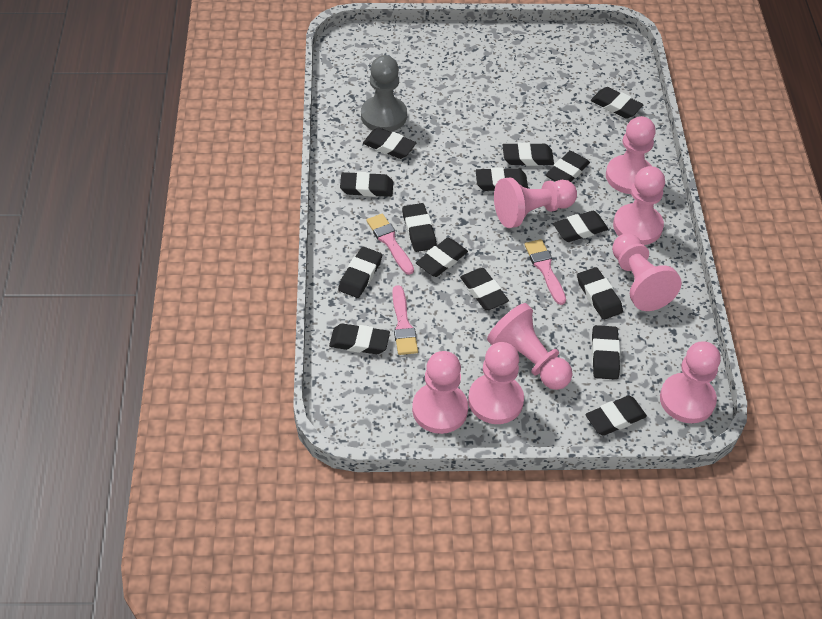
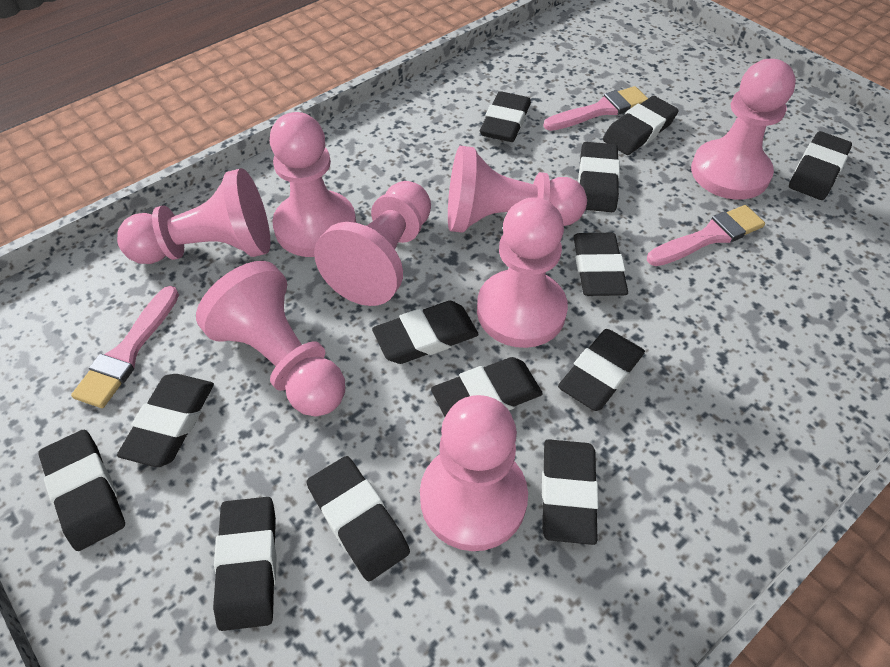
black eraser: 15 -> 13
grey pawn: 1 -> 0

